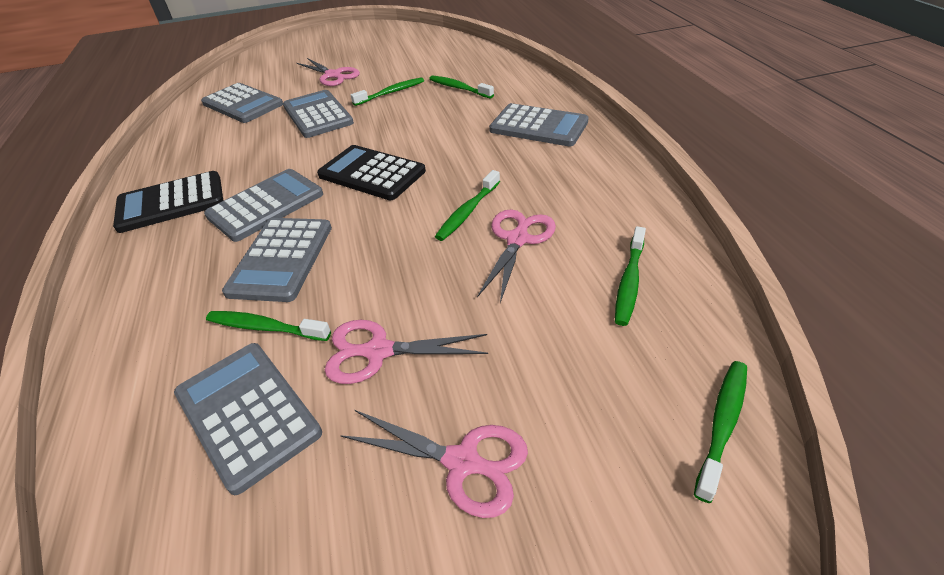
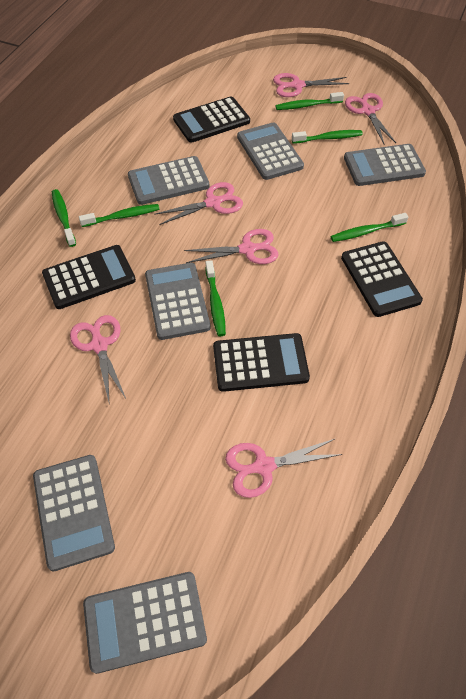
black calculator: 2 -> 4
pink scissors: 4 -> 6

